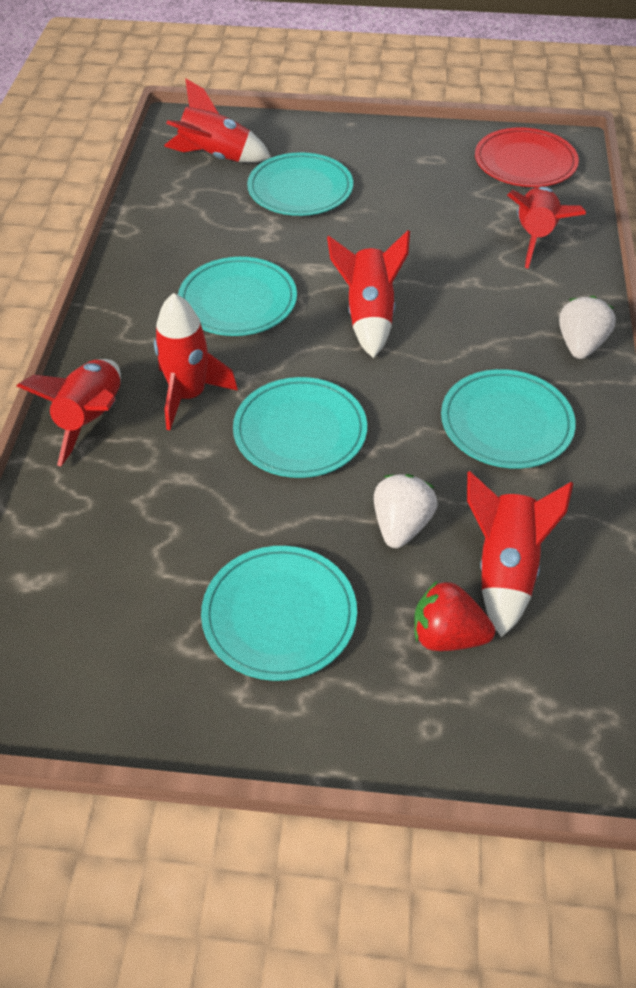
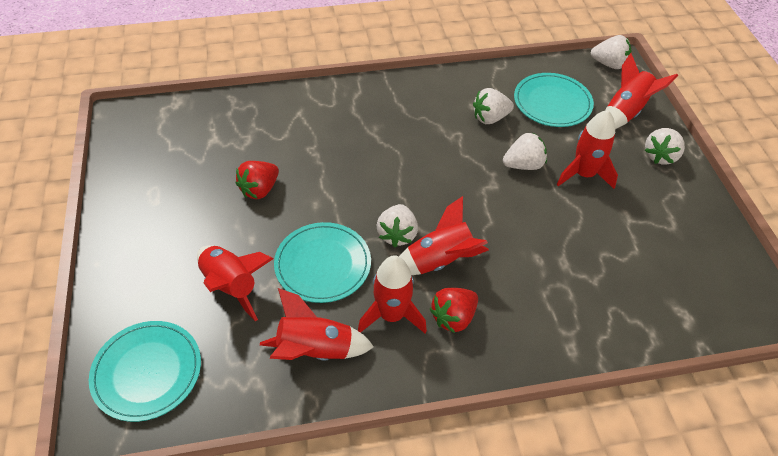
red plate: 1 -> 0
red strawberry: 1 -> 2
turquoise plate: 5 -> 3
white strawberry: 2 -> 5

